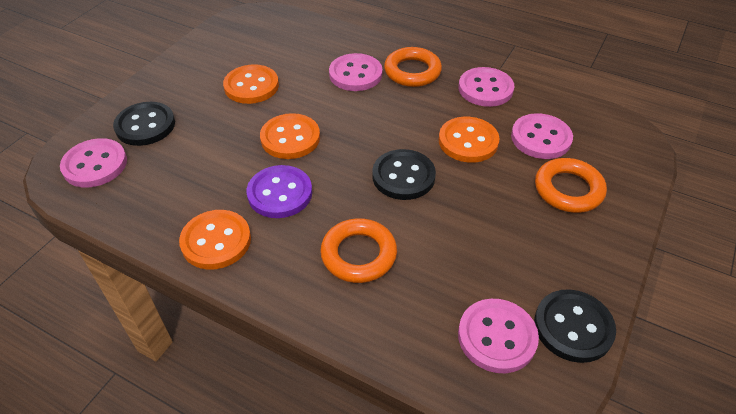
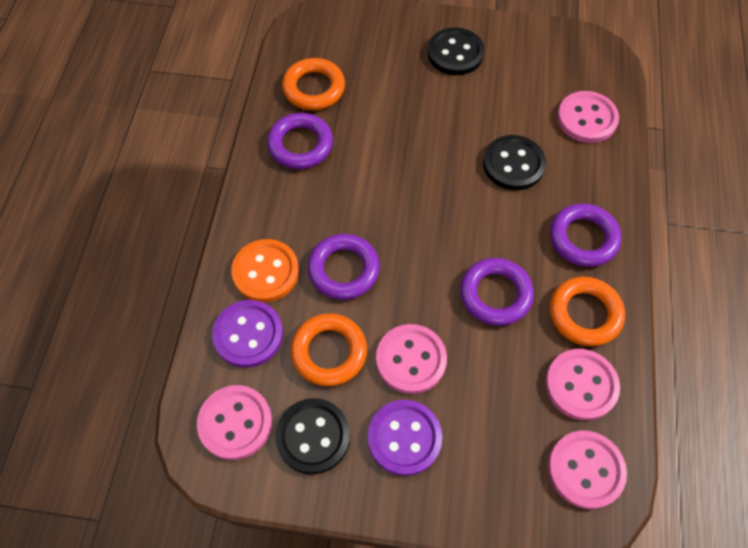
orange button: 4 -> 1
purple button: 1 -> 2
purple ring: 0 -> 4

